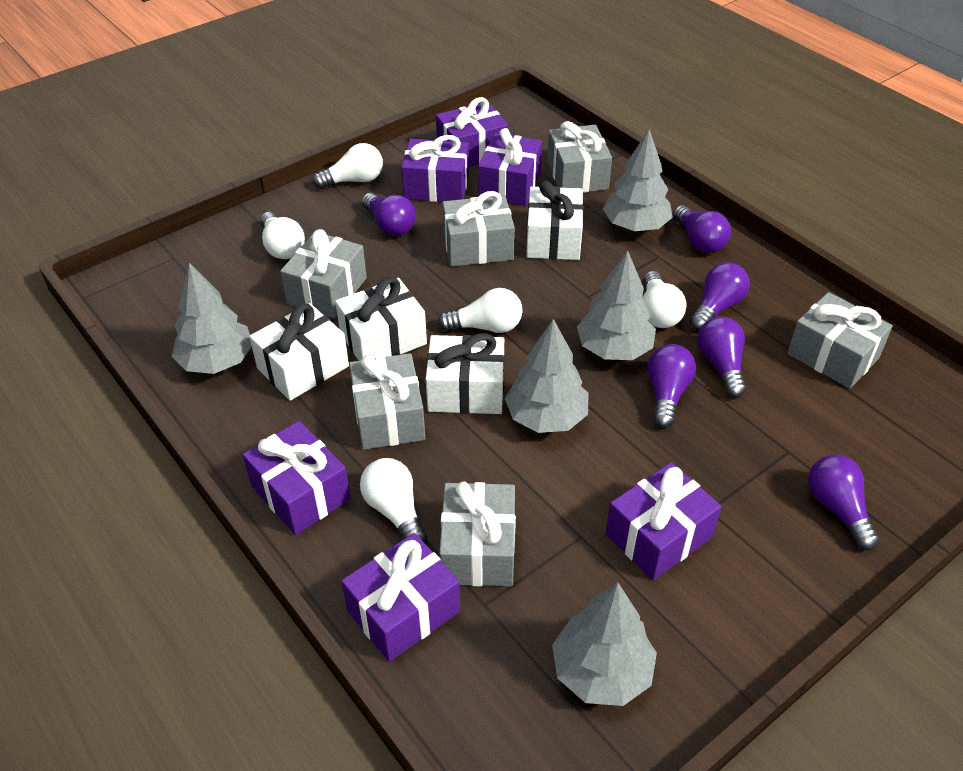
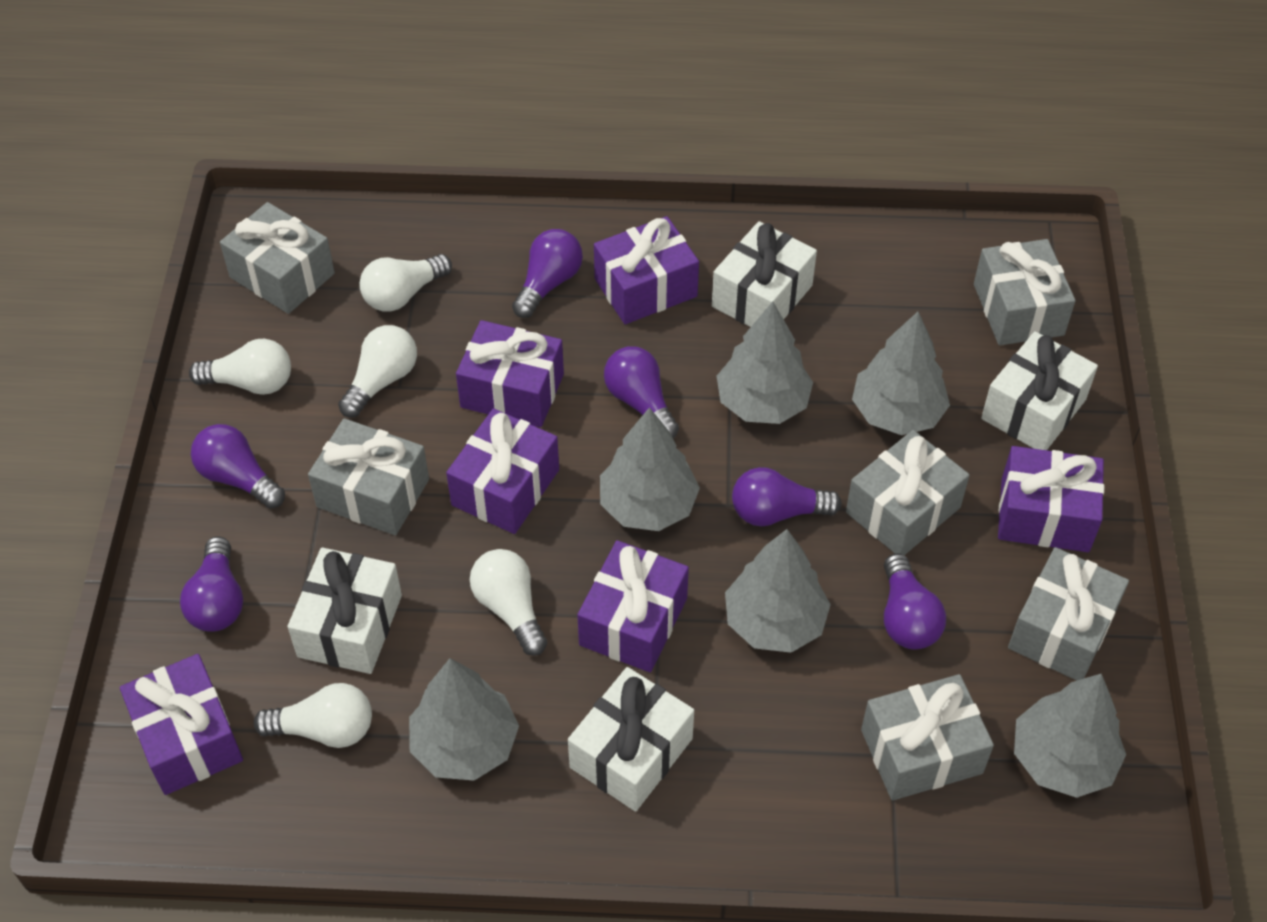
grey tree: 5 -> 6

